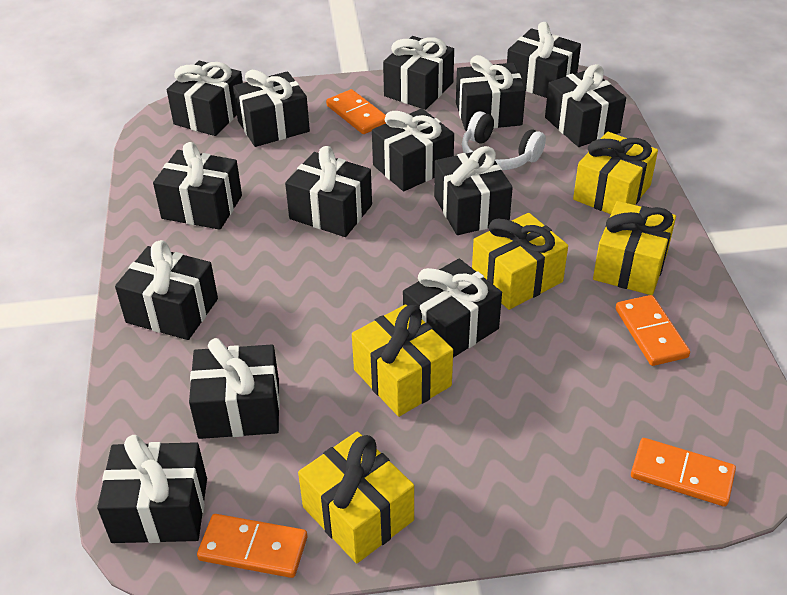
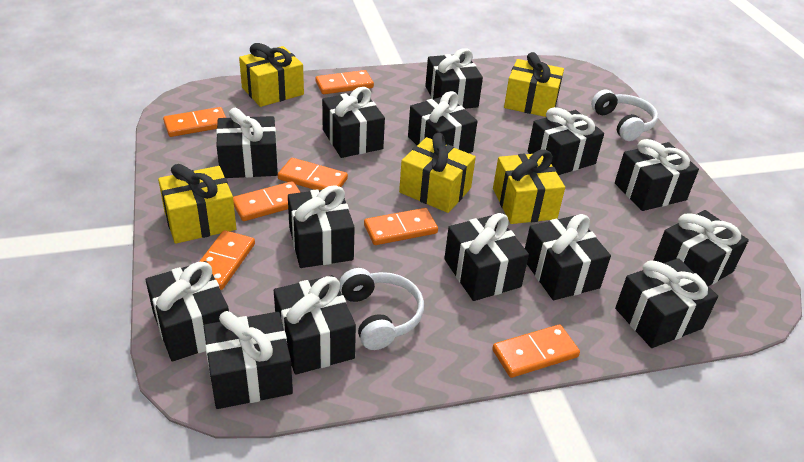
orange domino: 4 -> 7
white headphones: 1 -> 2

